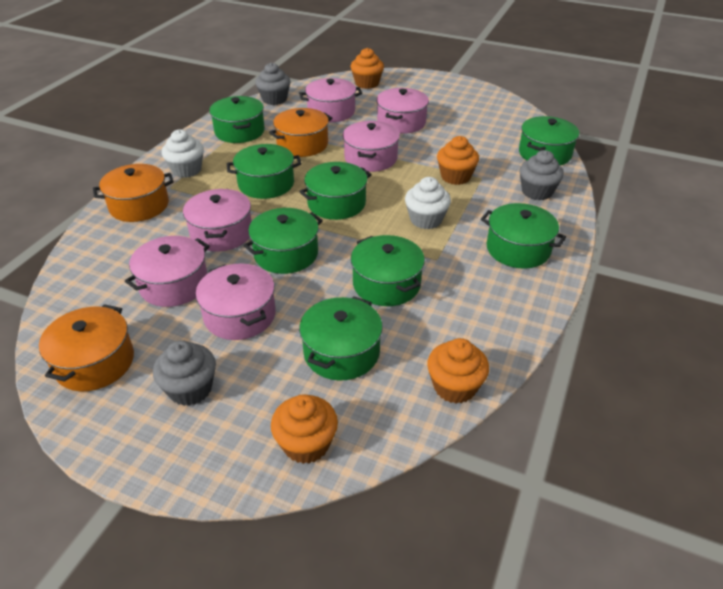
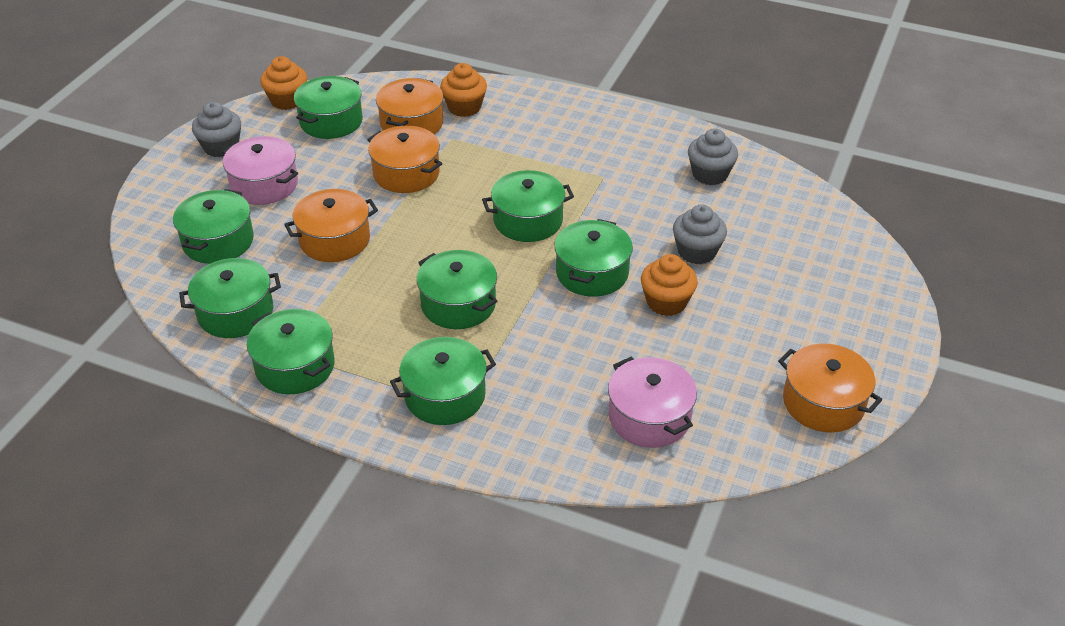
orange cupcake: 4 -> 3
orange pot: 3 -> 4
pink pot: 6 -> 2
white cupcake: 2 -> 0

